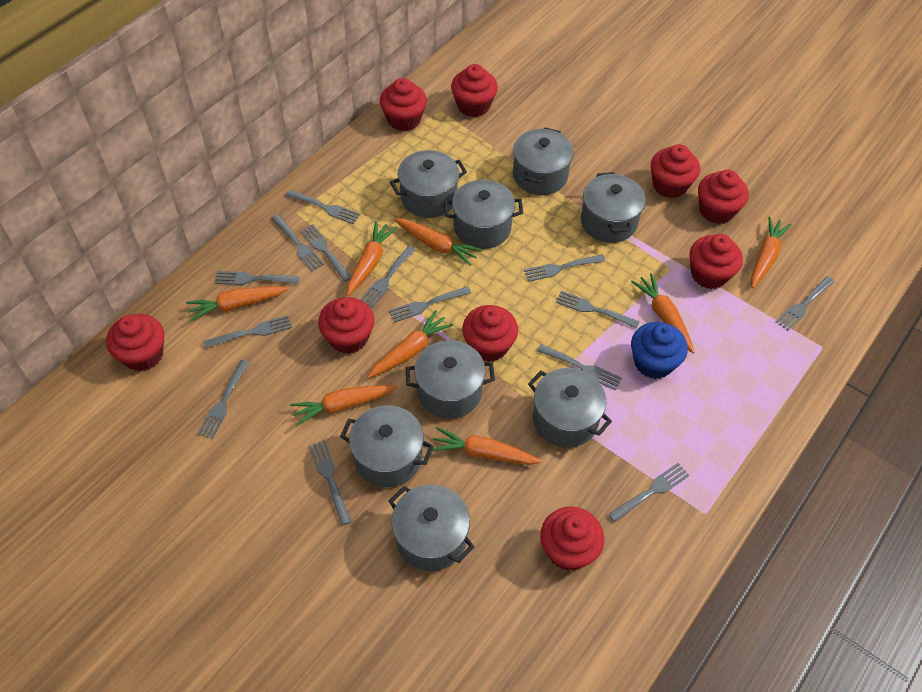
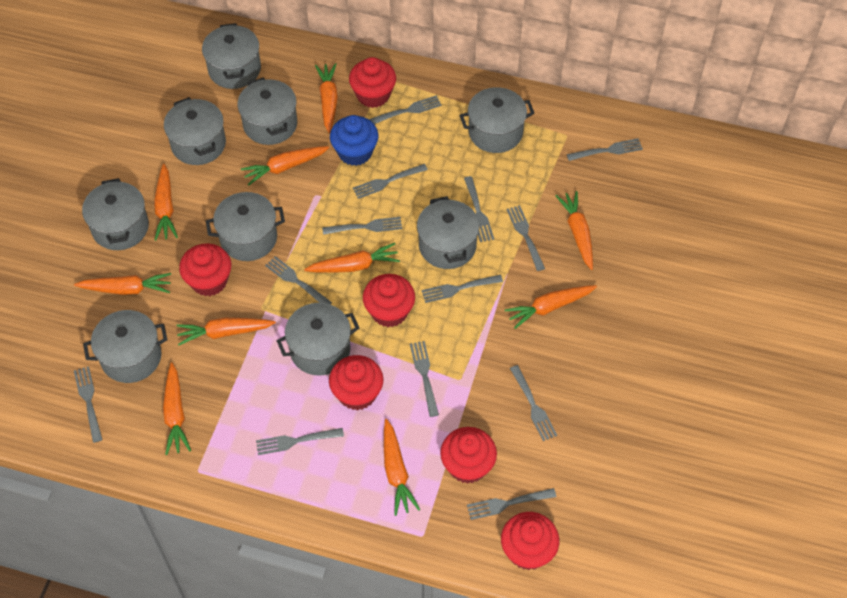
grey fork: 14 -> 13
grey pot: 8 -> 9
orange carrot: 8 -> 10
red cupcake: 9 -> 6

